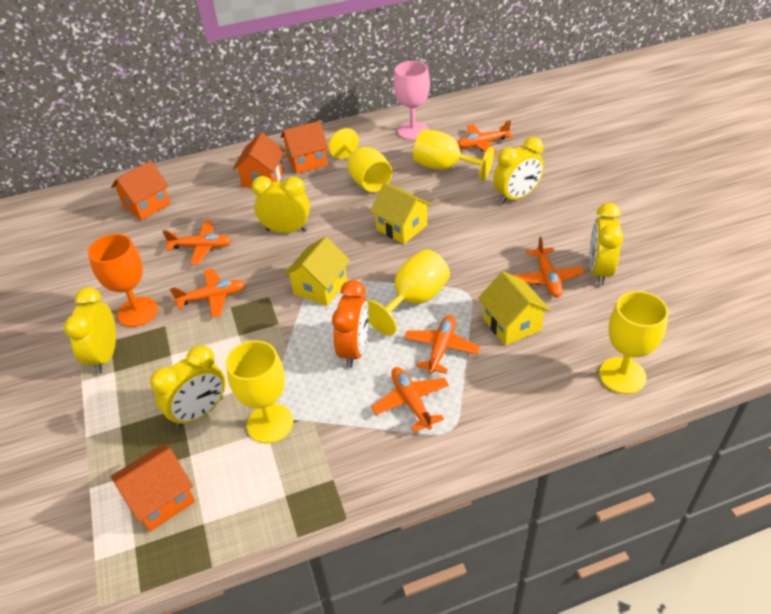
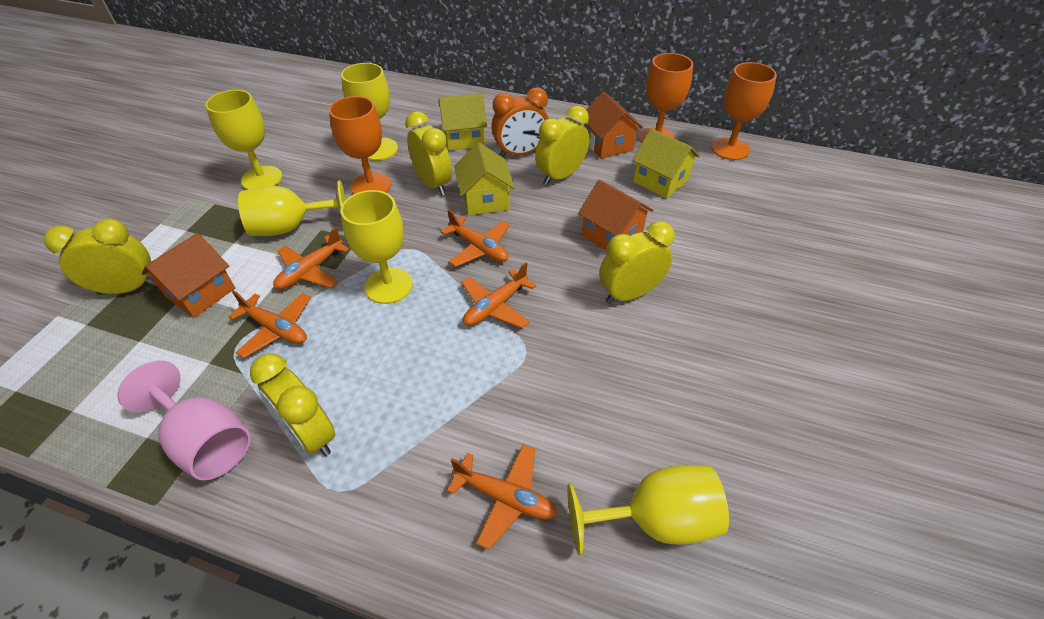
orange goblet: 1 -> 3
orange house: 4 -> 3
orange plane: 6 -> 5

